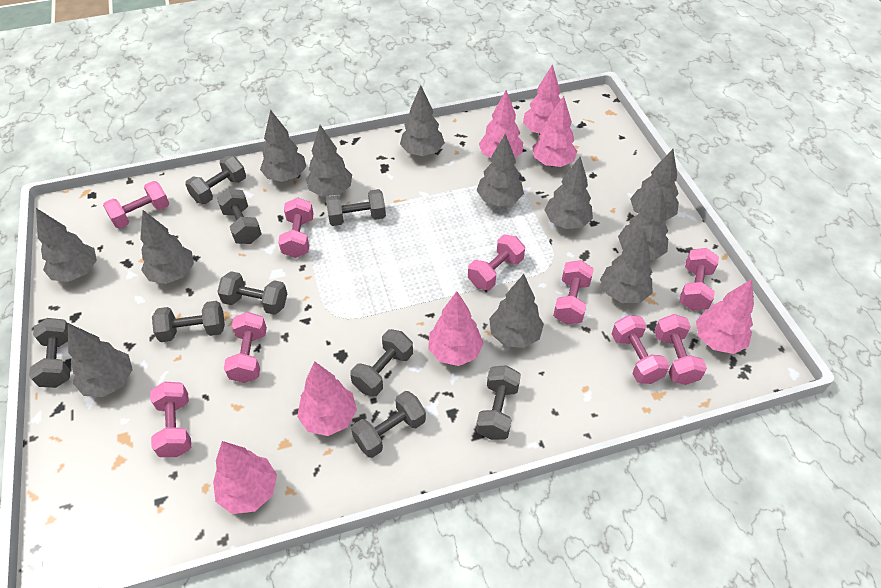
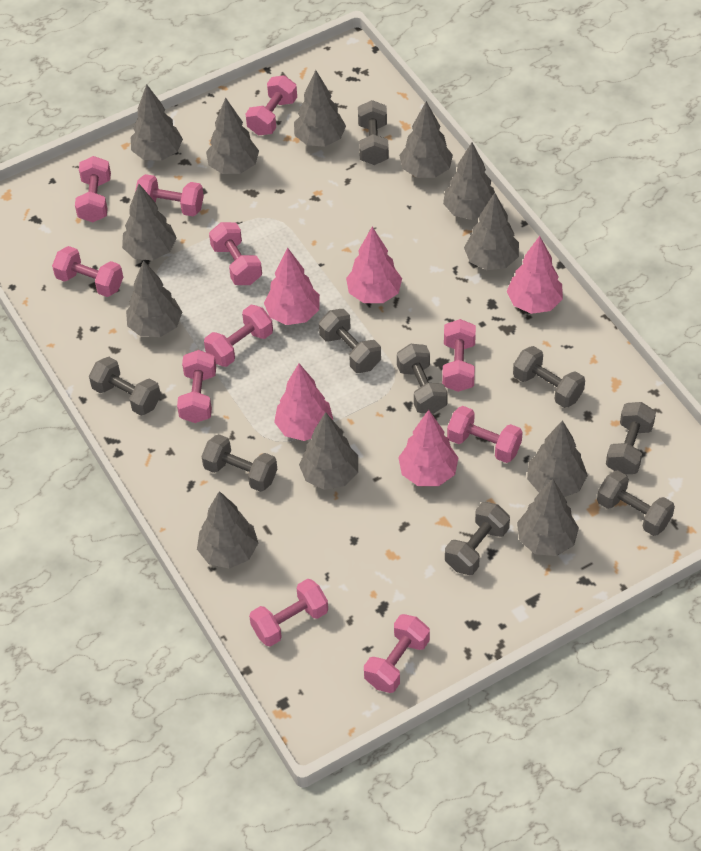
pink dumbbell: 9 -> 11
pink tree: 7 -> 5

